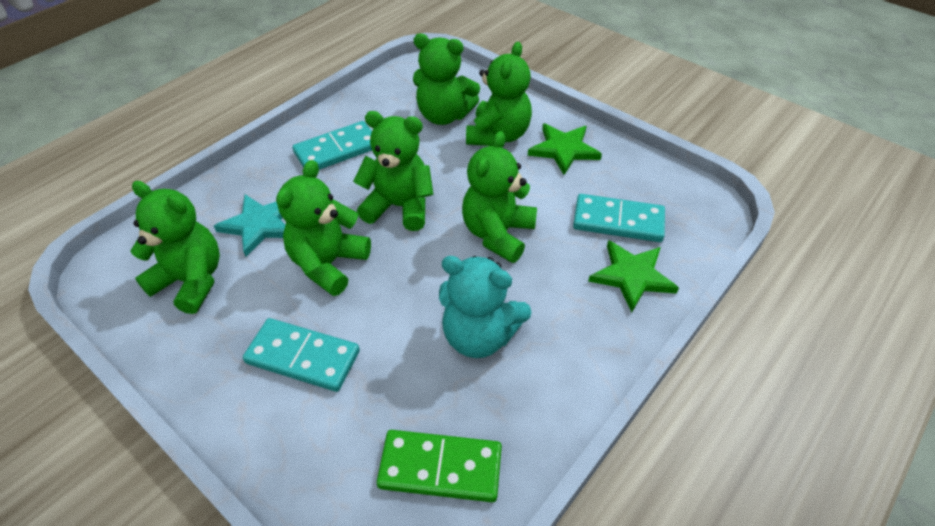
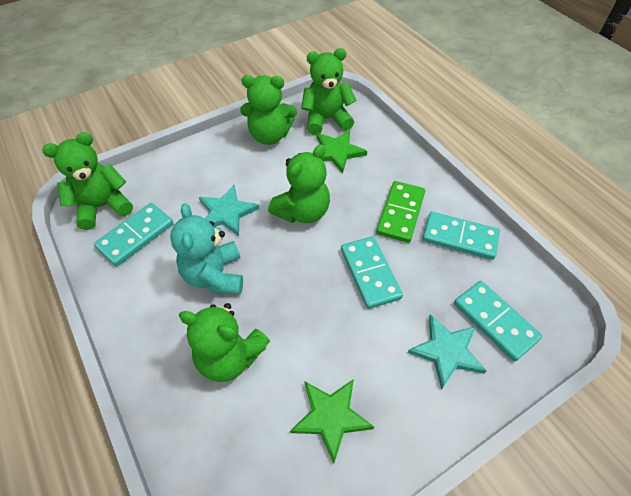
green teddy bear: 6 -> 5
turquoise domino: 3 -> 4
turquoise star: 1 -> 2

